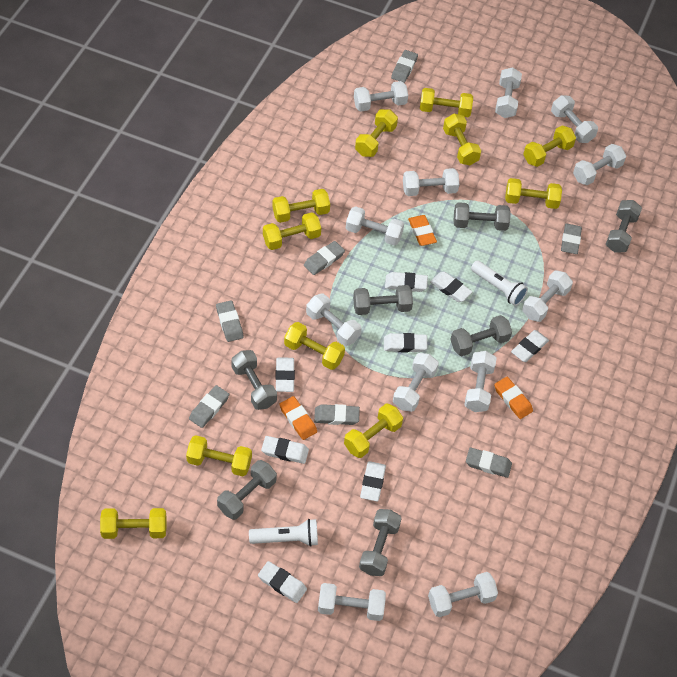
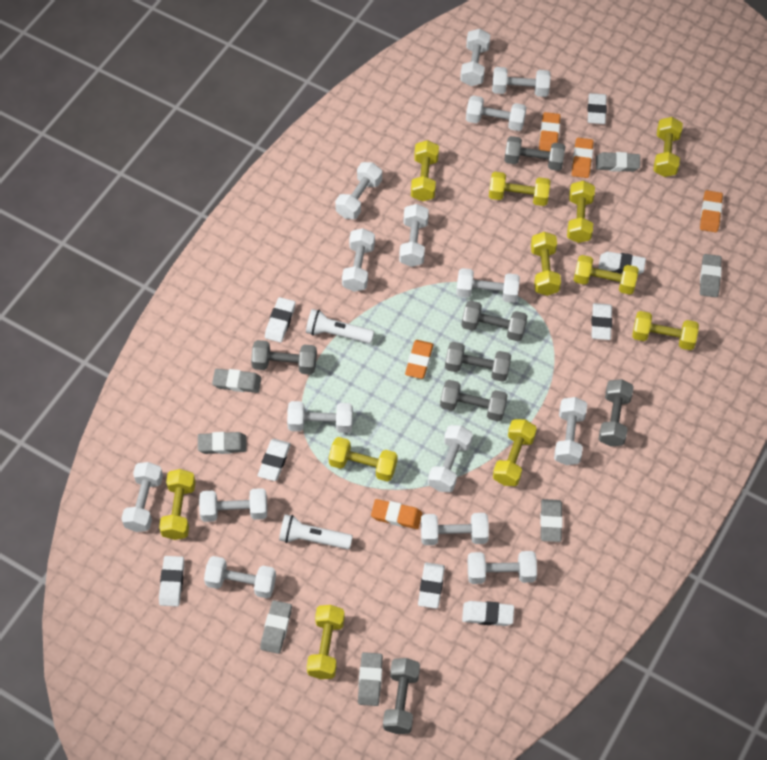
orange eraser: 3 -> 5
white dumbbell: 12 -> 15

